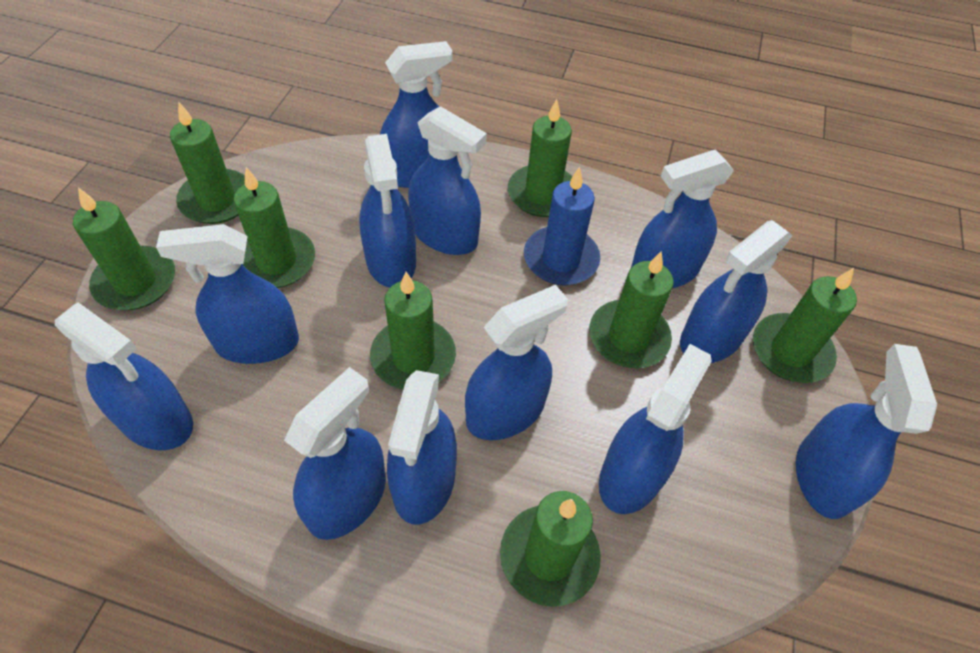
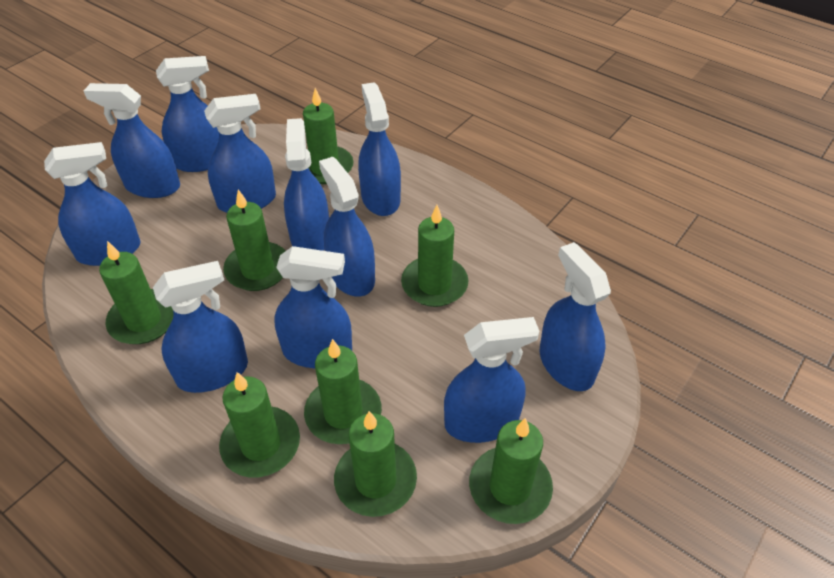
blue candle: 1 -> 0
blue spray bottle: 12 -> 11

